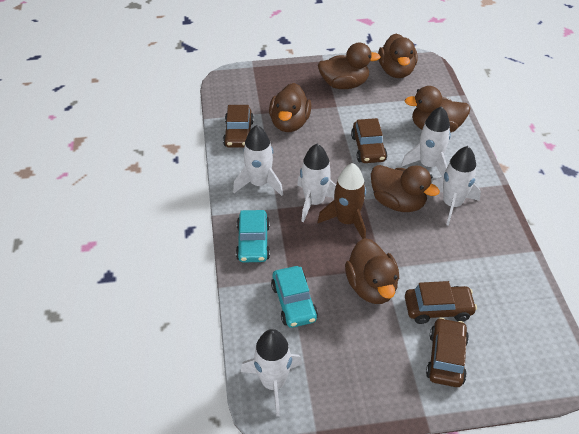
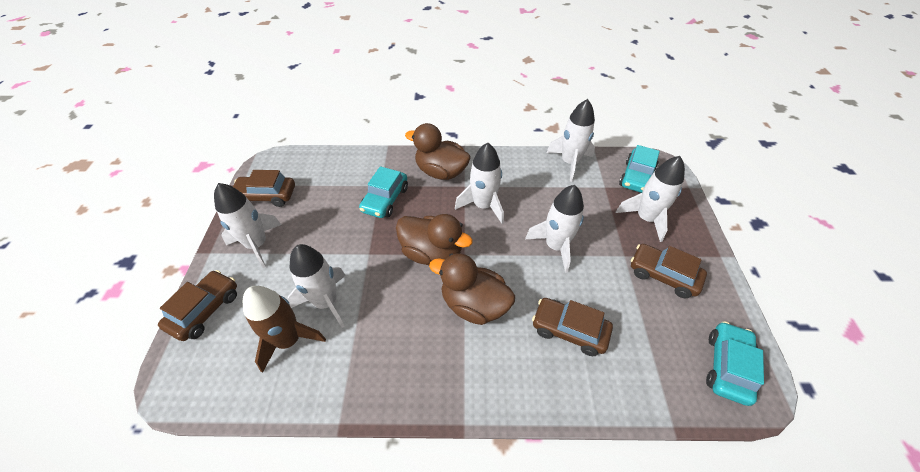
brown duck: 6 -> 3
turquoise car: 2 -> 3
white rocket: 5 -> 6

